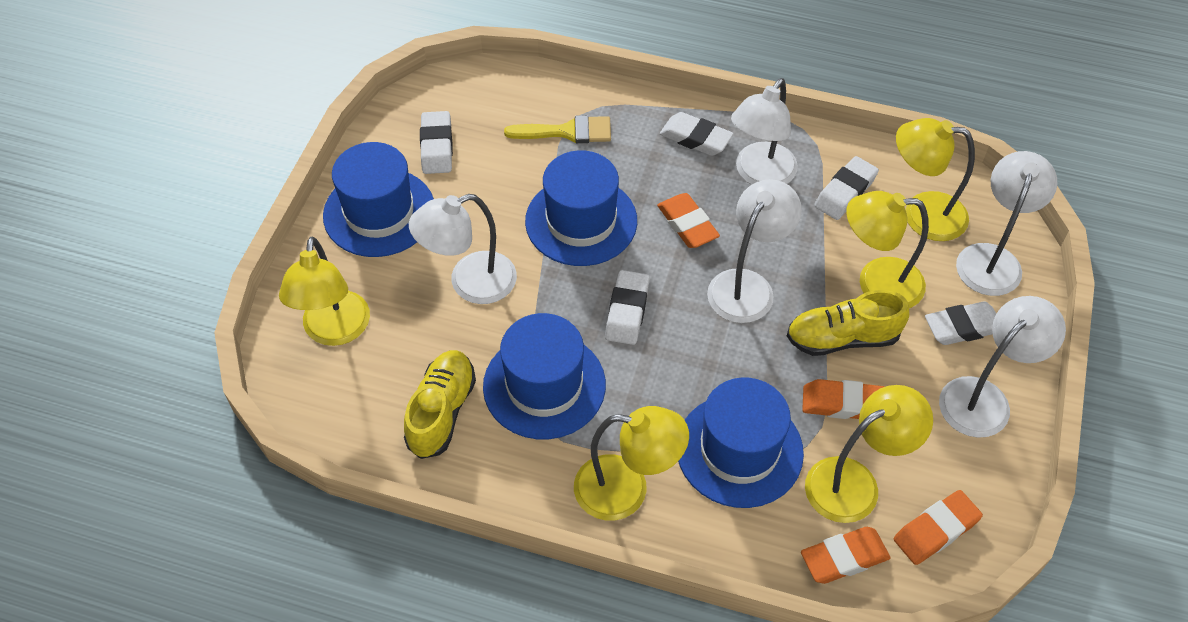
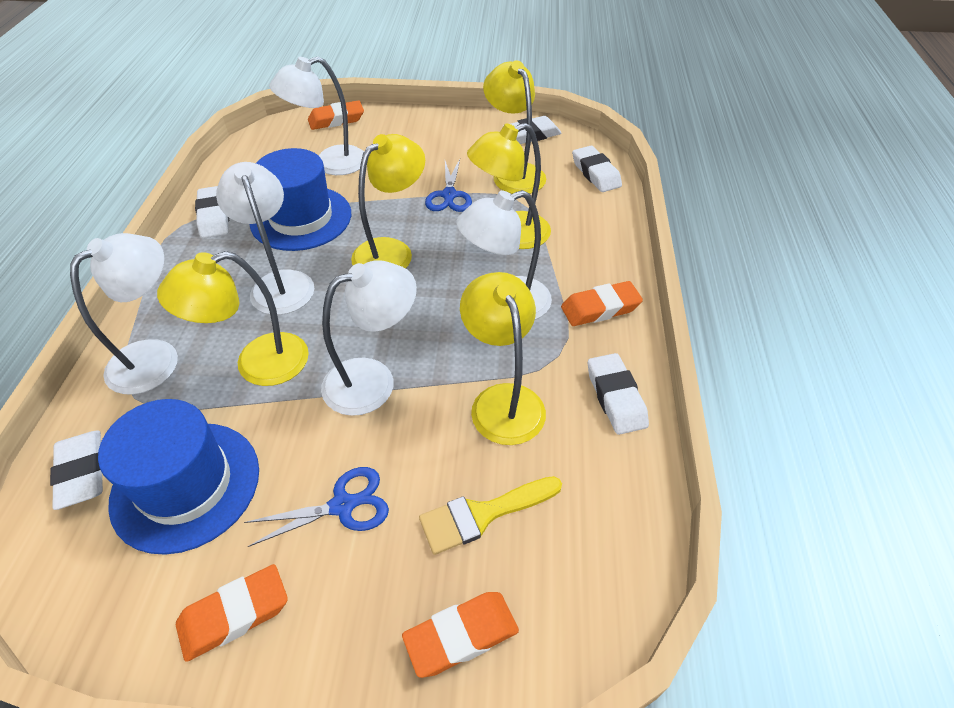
blue hat: 4 -> 2
blue scissors: 0 -> 2
yellow shoe: 2 -> 0

